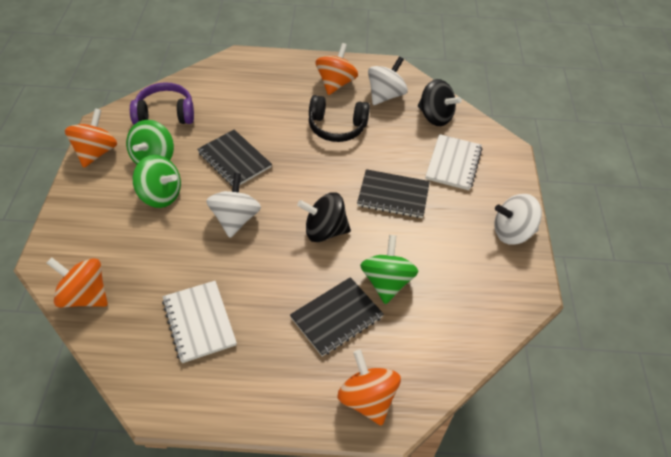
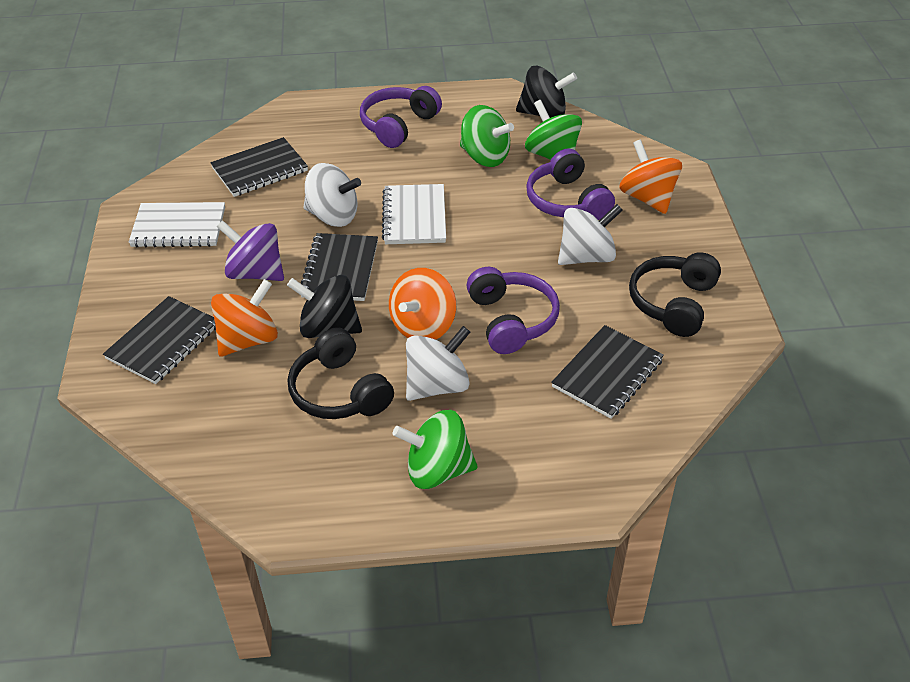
black headphones: 1 -> 2
black notebook: 3 -> 4
orange spinning top: 4 -> 3
purple headphones: 1 -> 3
purple spinning top: 0 -> 1

